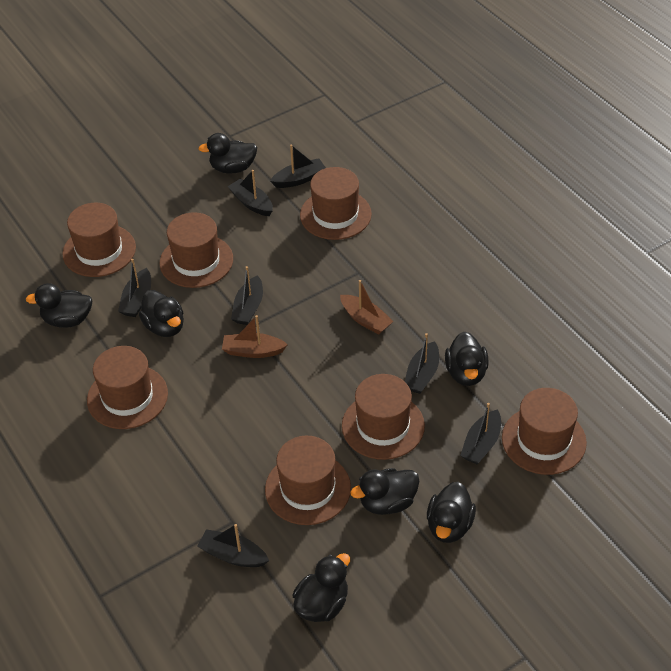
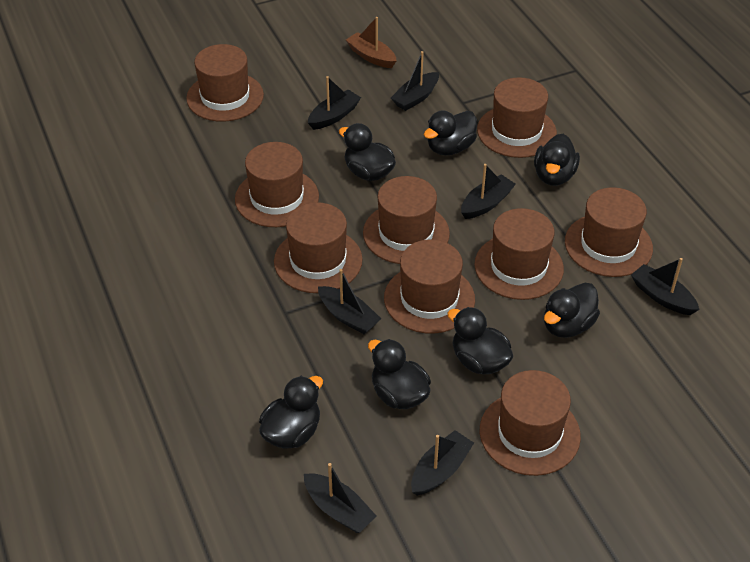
brown boat: 2 -> 1
brown hat: 7 -> 9

